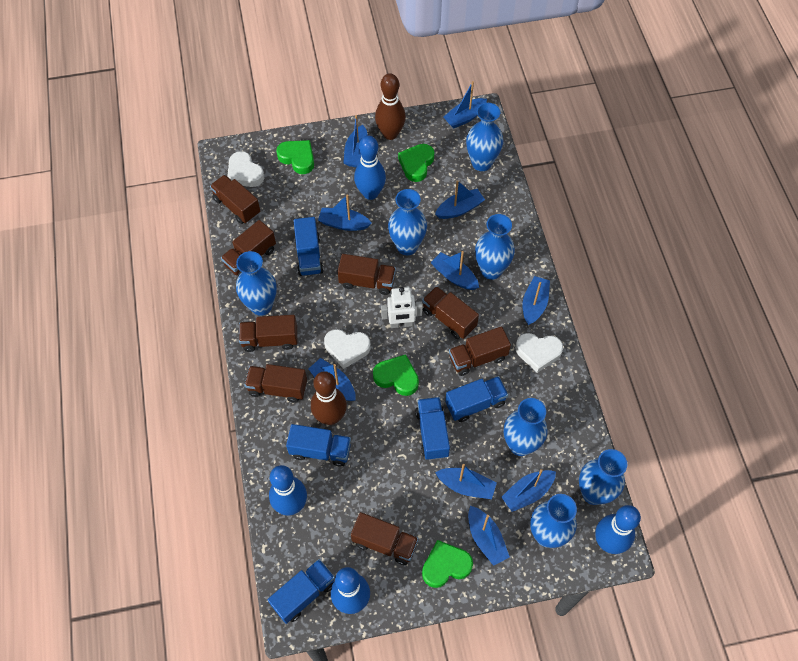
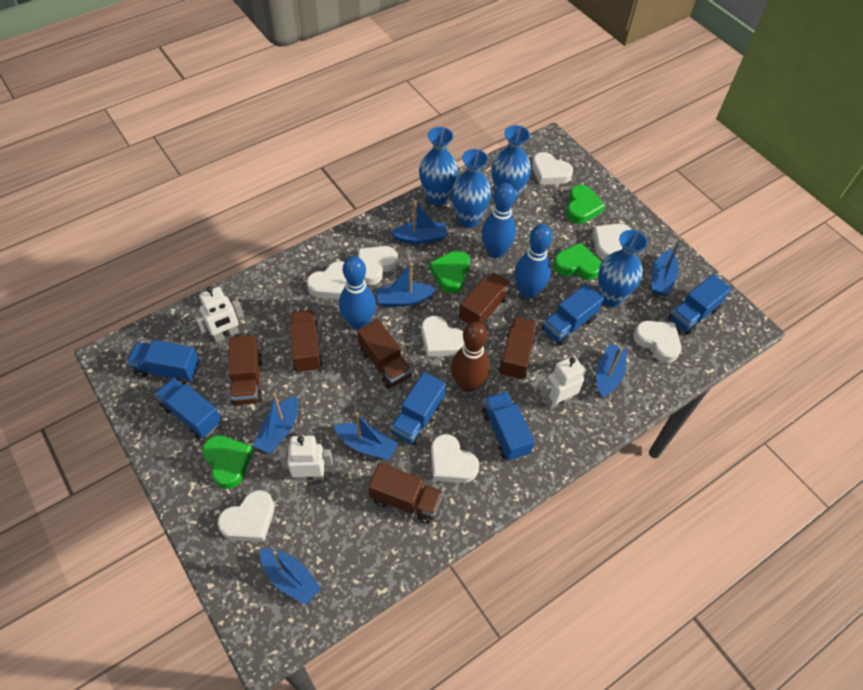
blue boat: 10 -> 7
blue bowling pin: 4 -> 3
blue truck: 5 -> 6
blue vase: 7 -> 4
brown bowling pin: 2 -> 1
brown truck: 8 -> 6
white heart: 3 -> 8
white robot: 1 -> 3

